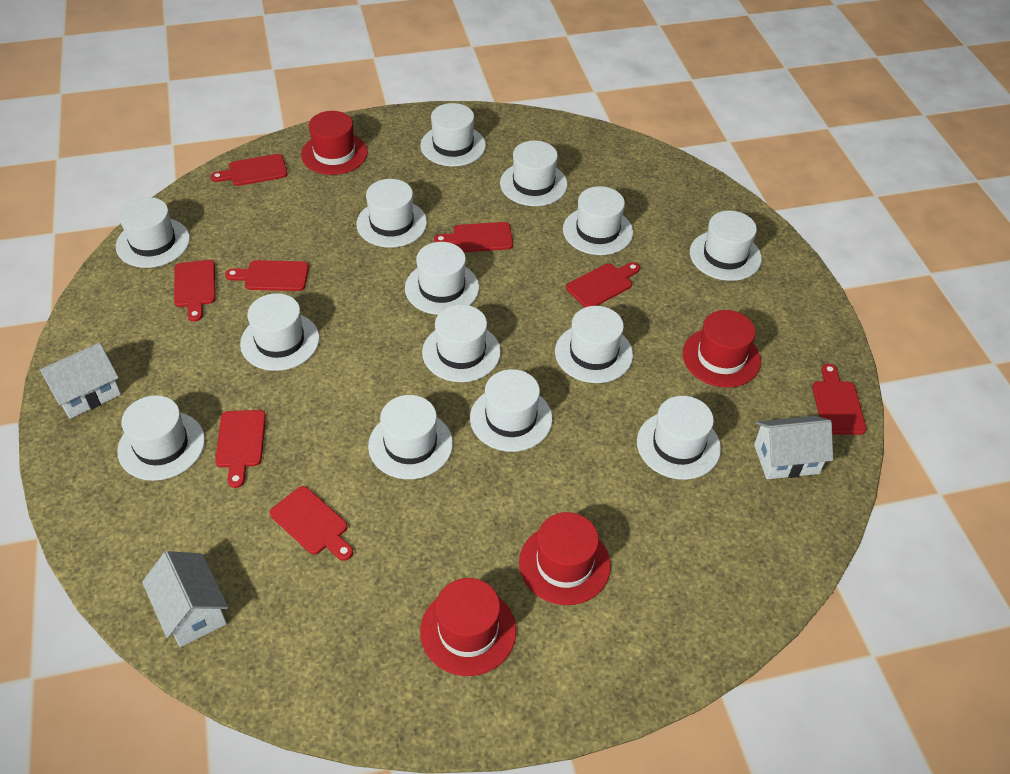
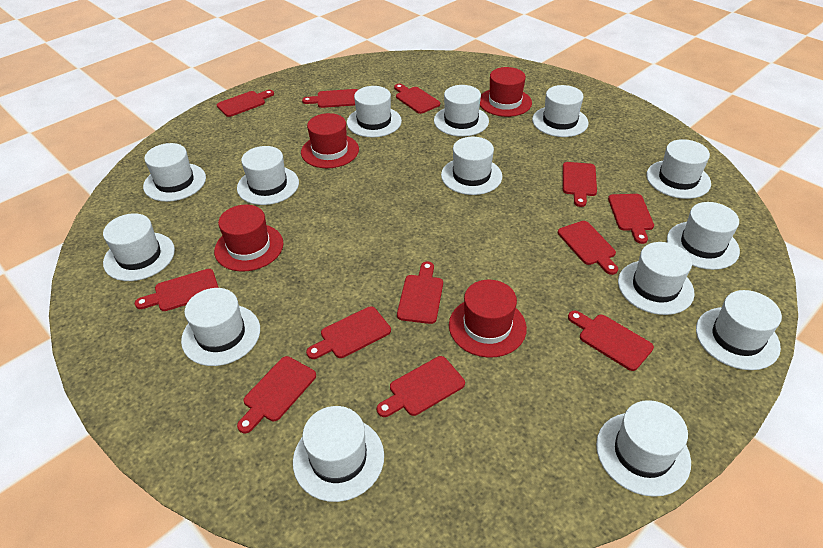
red cutting board: 8 -> 12
white house: 3 -> 0

